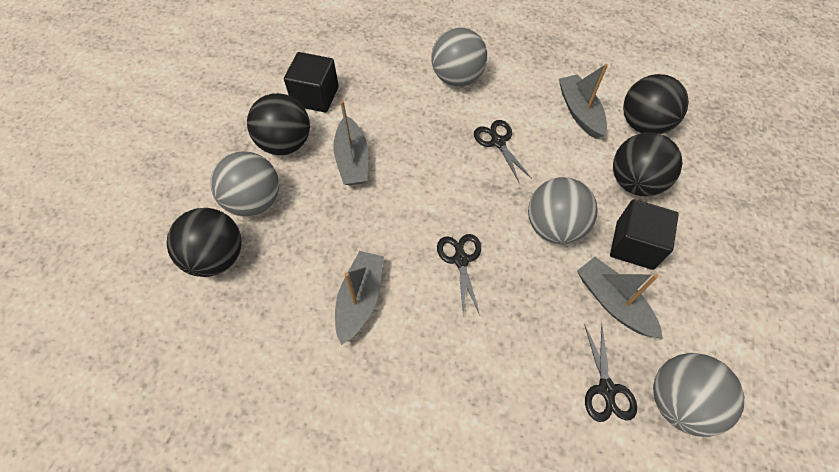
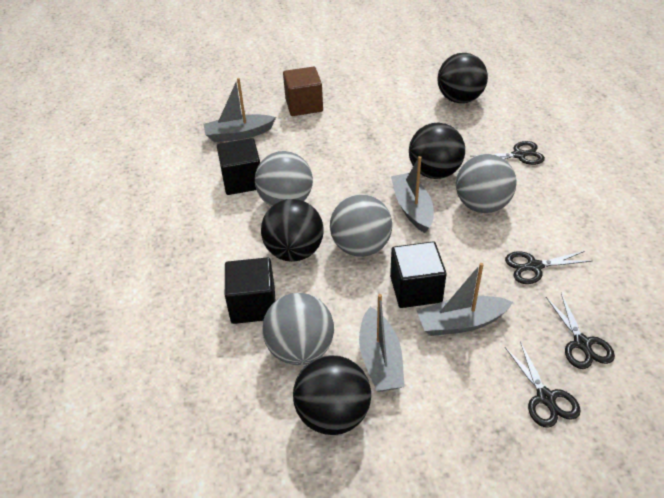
black cube: 2 -> 3
black scissors: 3 -> 4
brown cube: 0 -> 1

